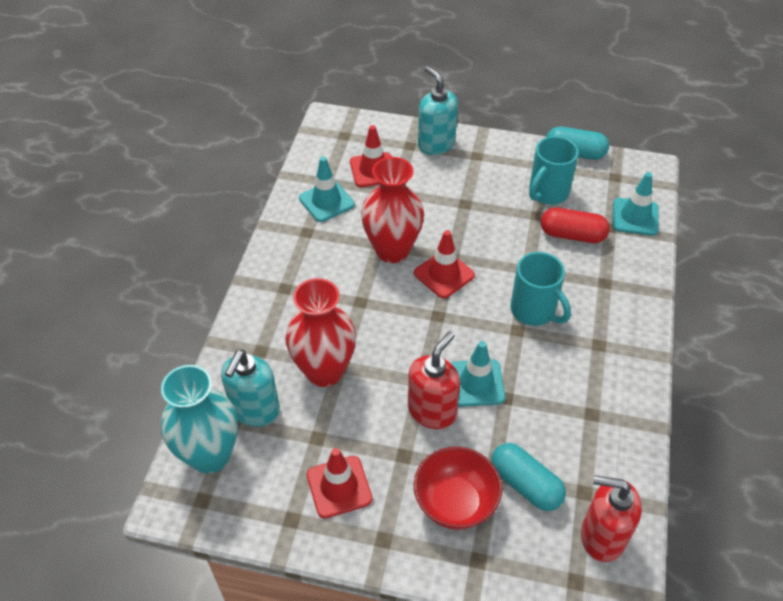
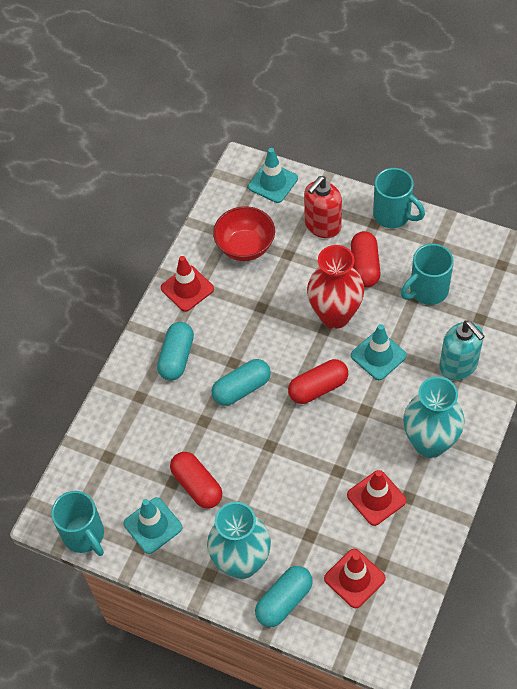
red capsule: 1 -> 3
red soap dispenser: 2 -> 1
red vase: 2 -> 1
turquoise capsule: 2 -> 3
turquoise mug: 2 -> 3
turquoise soap dispenser: 2 -> 1
turquoise vase: 1 -> 2

